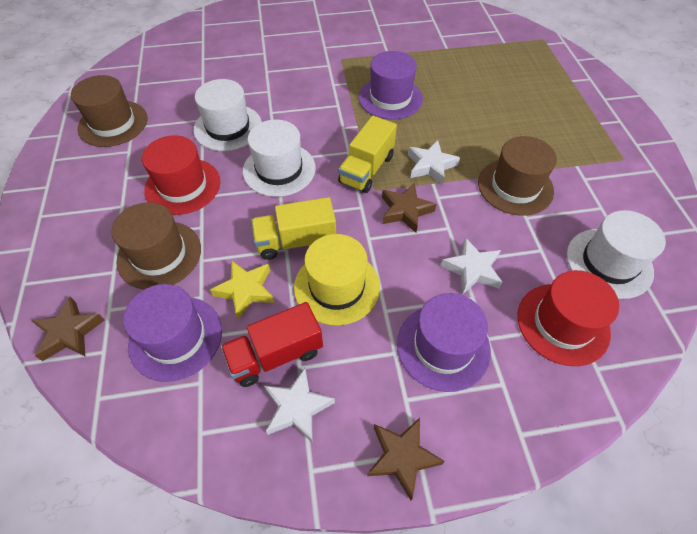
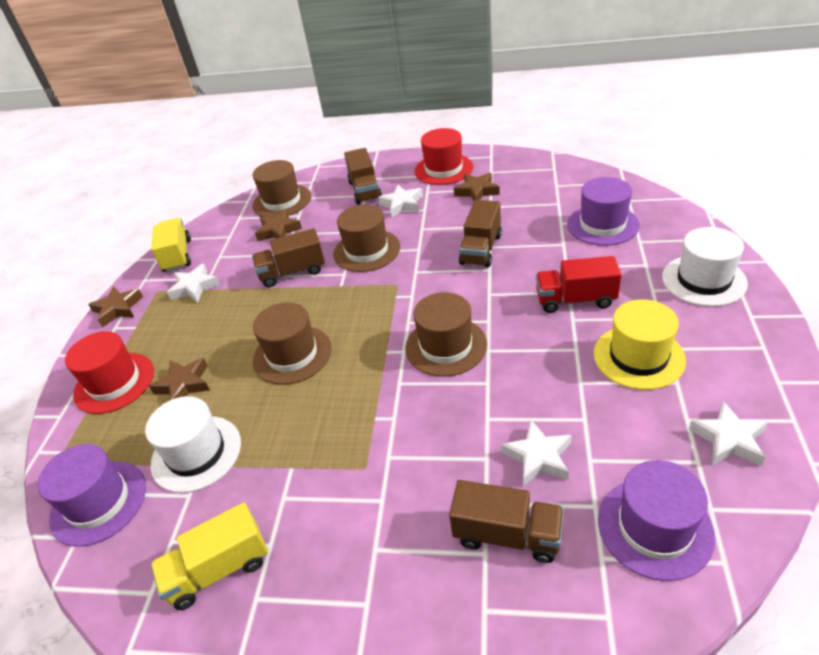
brown hat: 3 -> 4
brown star: 3 -> 4
brown truck: 0 -> 4
white hat: 3 -> 2
white star: 3 -> 4
yellow star: 1 -> 0

